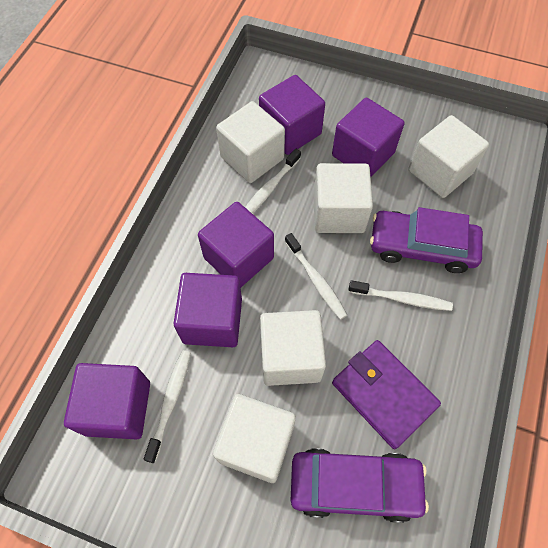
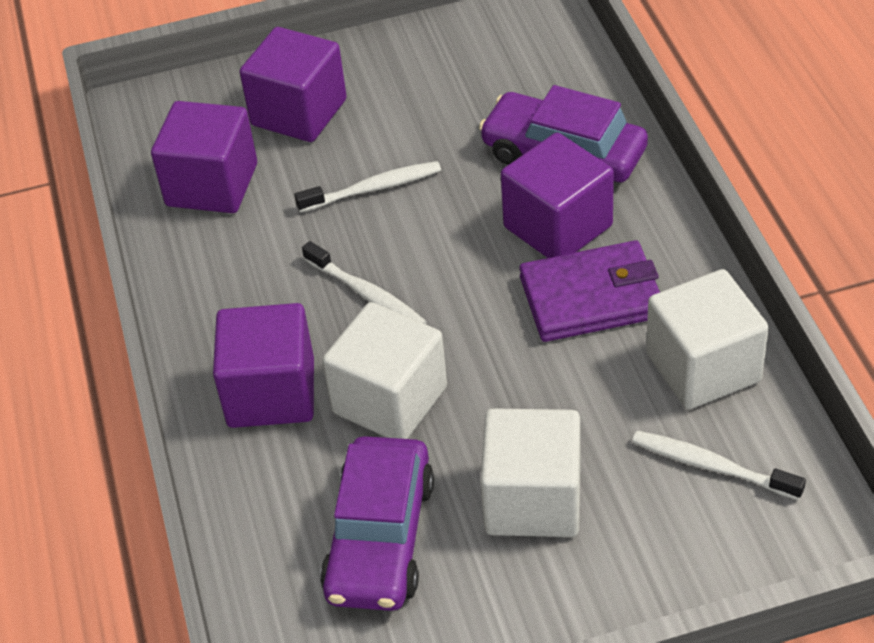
purple cube: 5 -> 4
white cube: 5 -> 3
white toothbrush: 4 -> 3

